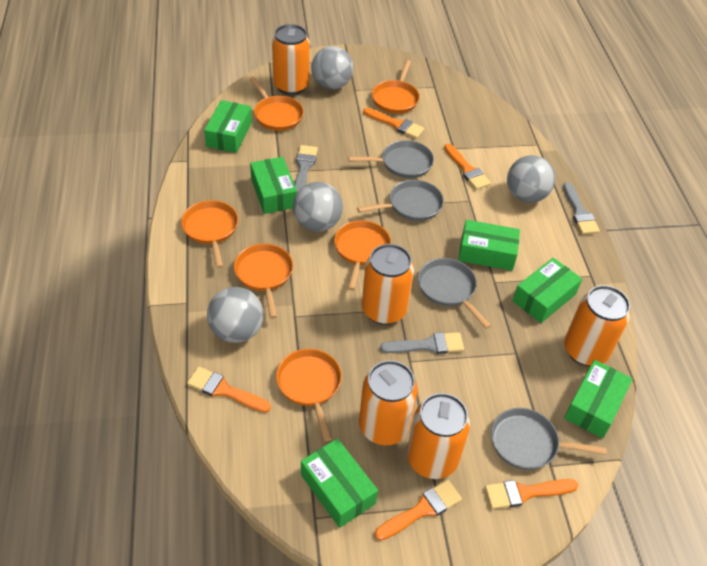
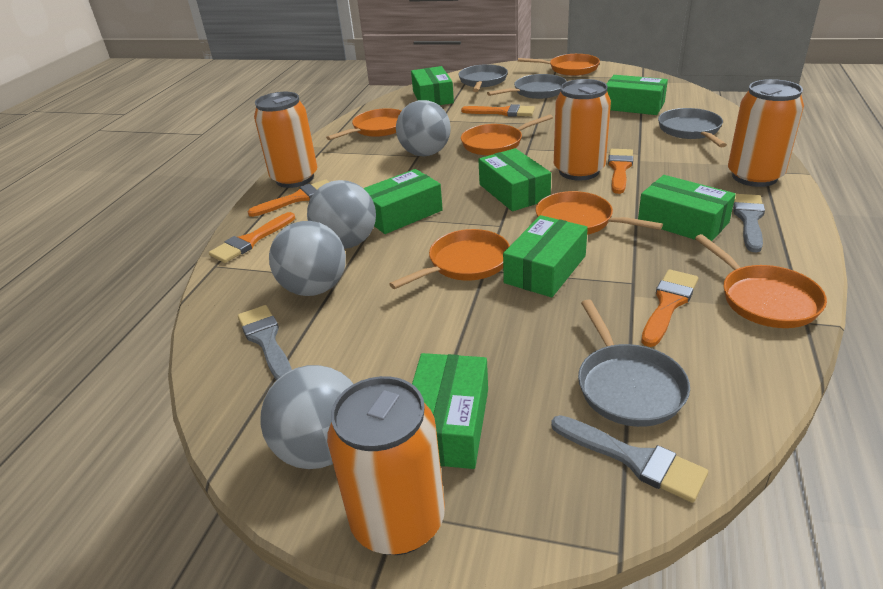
green box: 6 -> 7
orange can: 5 -> 4

